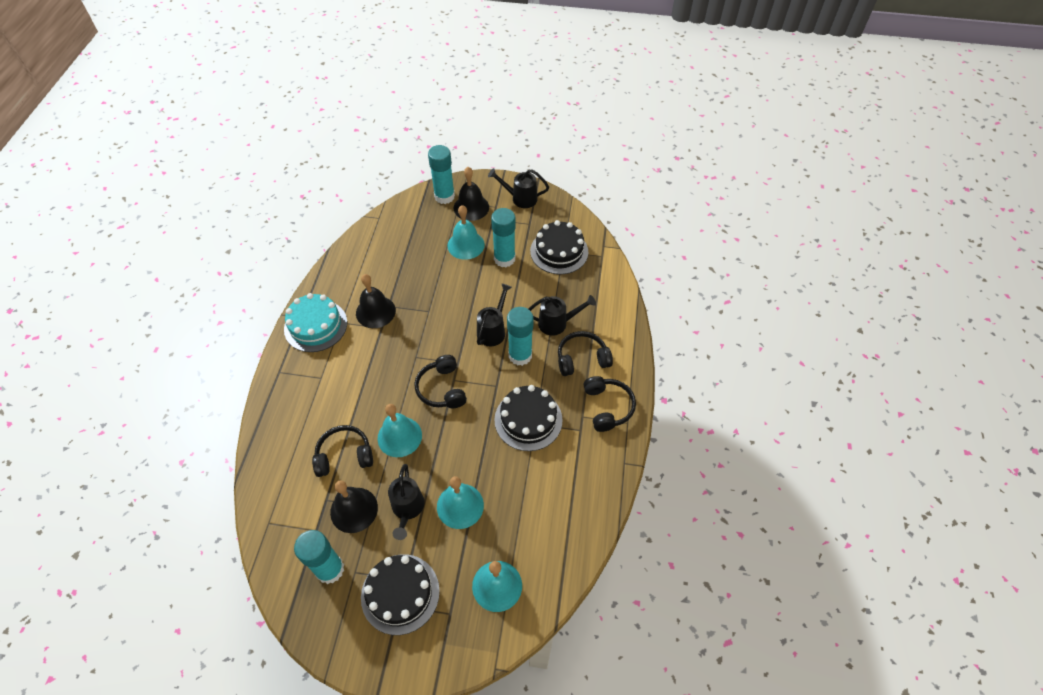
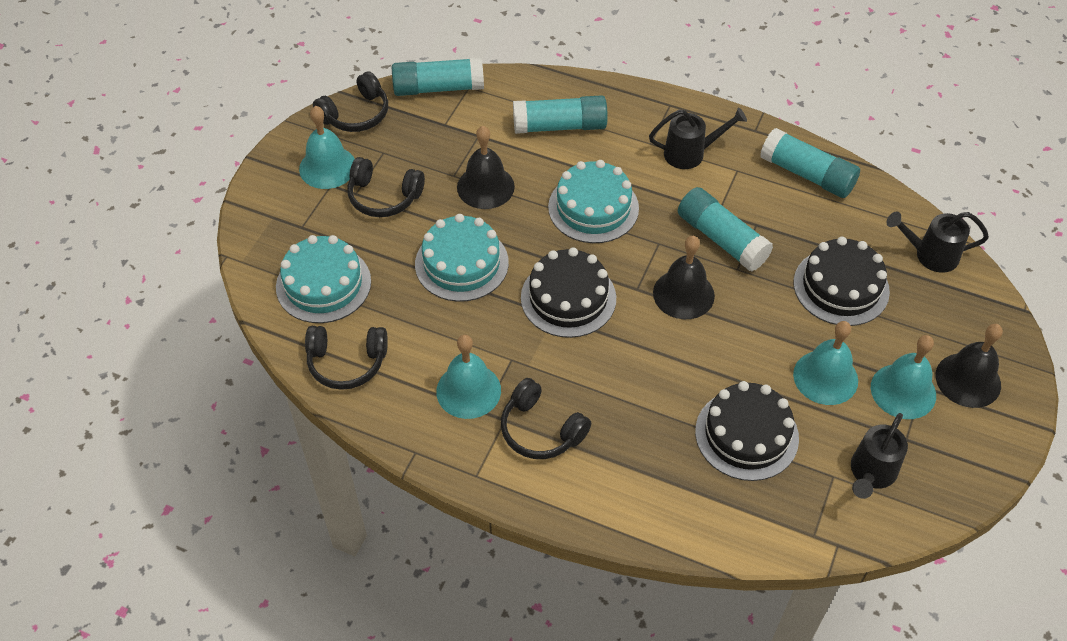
black watering can: 4 -> 3
turquoise cake: 1 -> 3

